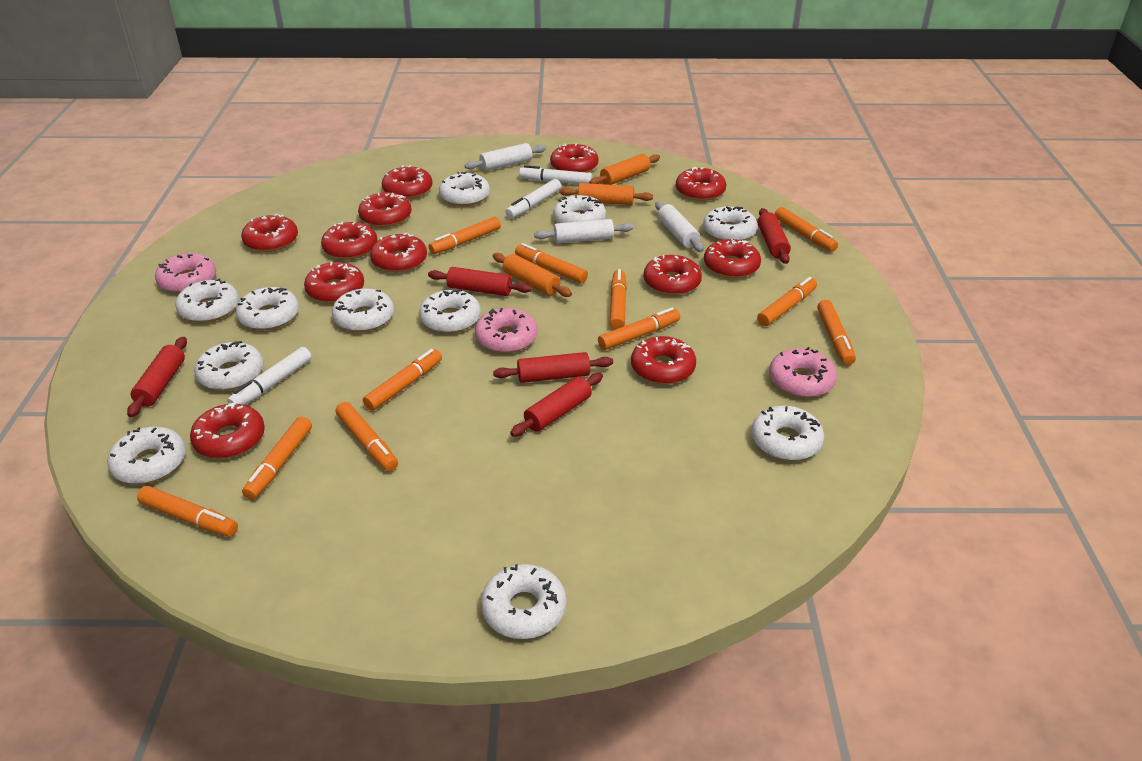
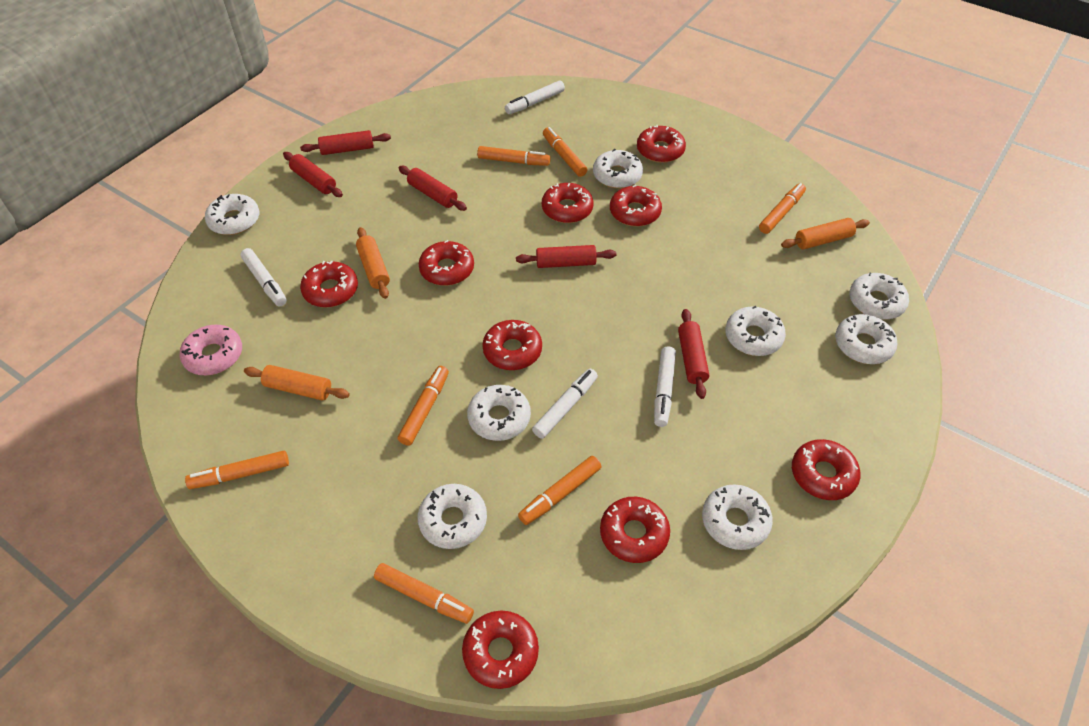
orange marker: 11 -> 7
pink donut: 3 -> 1
red donut: 12 -> 9
white donut: 11 -> 8
white marker: 3 -> 4
white rolling pin: 3 -> 0

